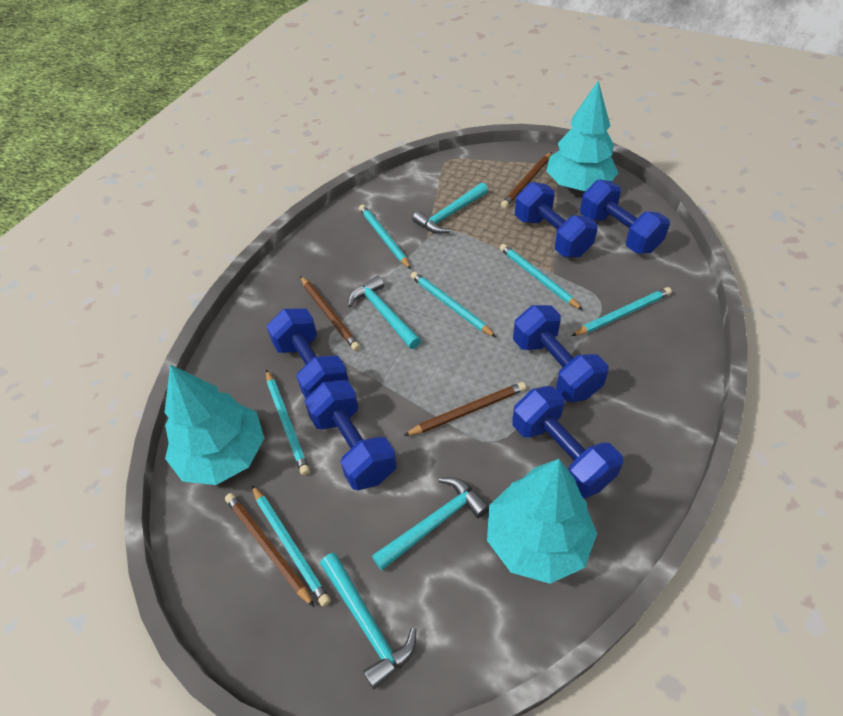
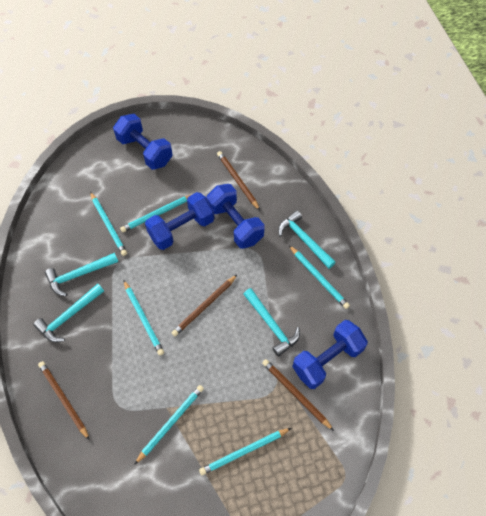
blue dumbbell: 6 -> 4
turquoise tree: 3 -> 0

